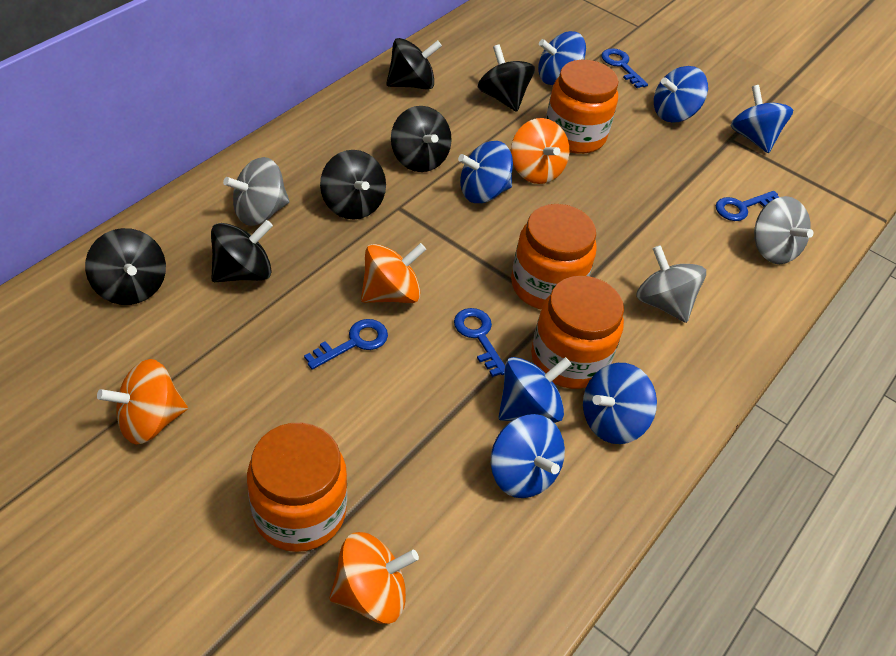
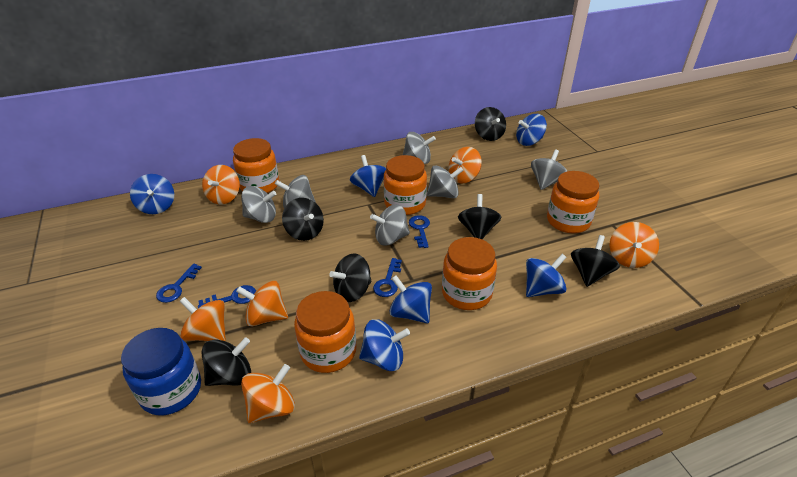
blue jar: 0 -> 1
blue spinning top: 7 -> 6
grey spinning top: 3 -> 6
orange jar: 4 -> 5
orange spinning top: 4 -> 6

